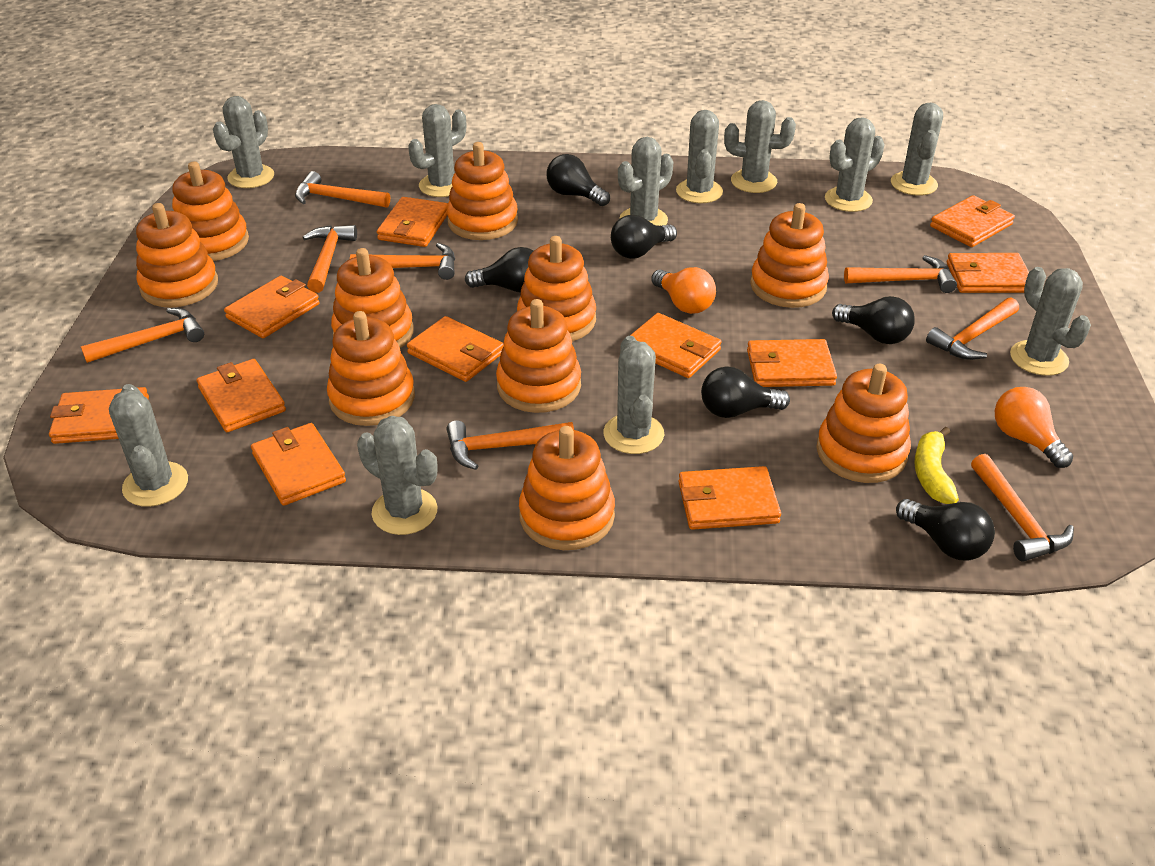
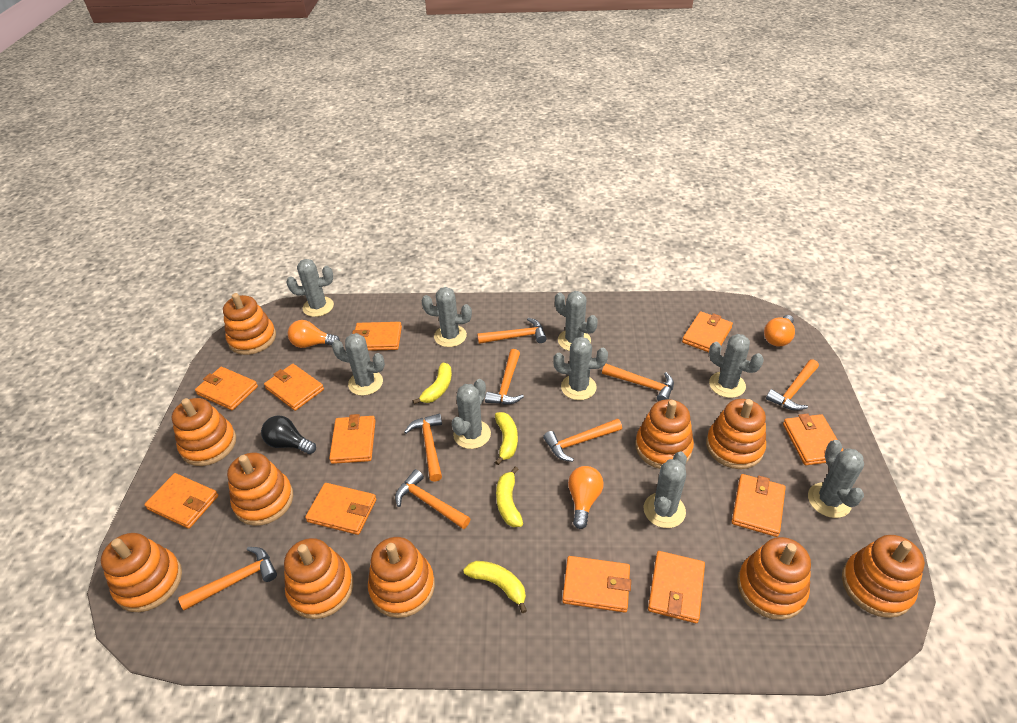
black light bulb: 6 -> 1
grey cactus: 11 -> 9
orange light bulb: 2 -> 3
yellow banana: 1 -> 4

